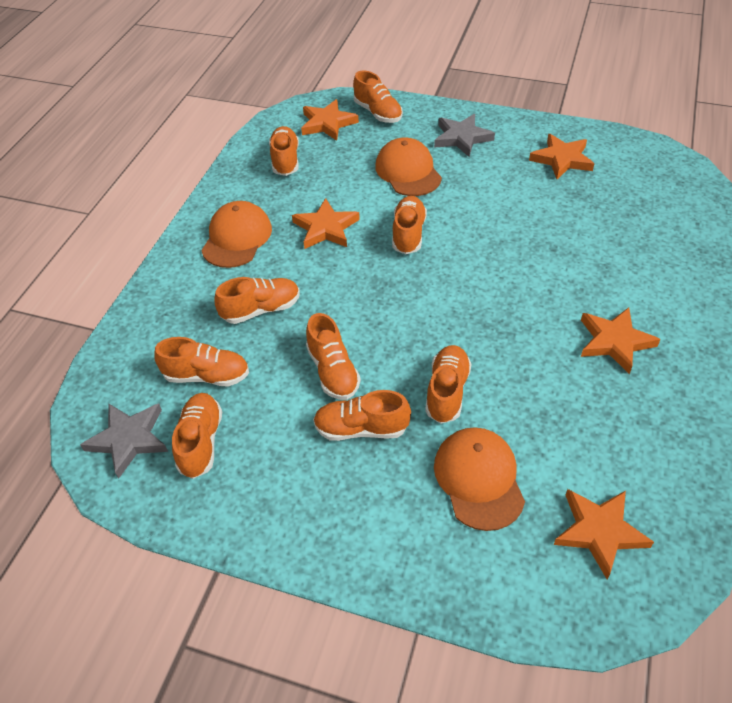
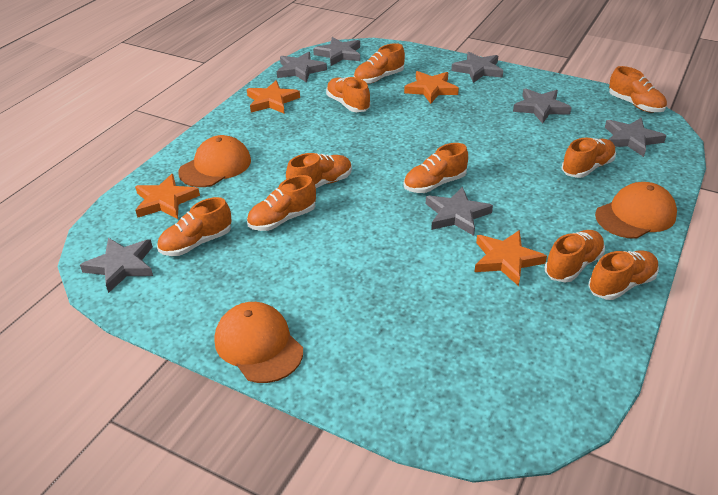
grey star: 2 -> 7
orange shoe: 9 -> 10
orange star: 5 -> 4

